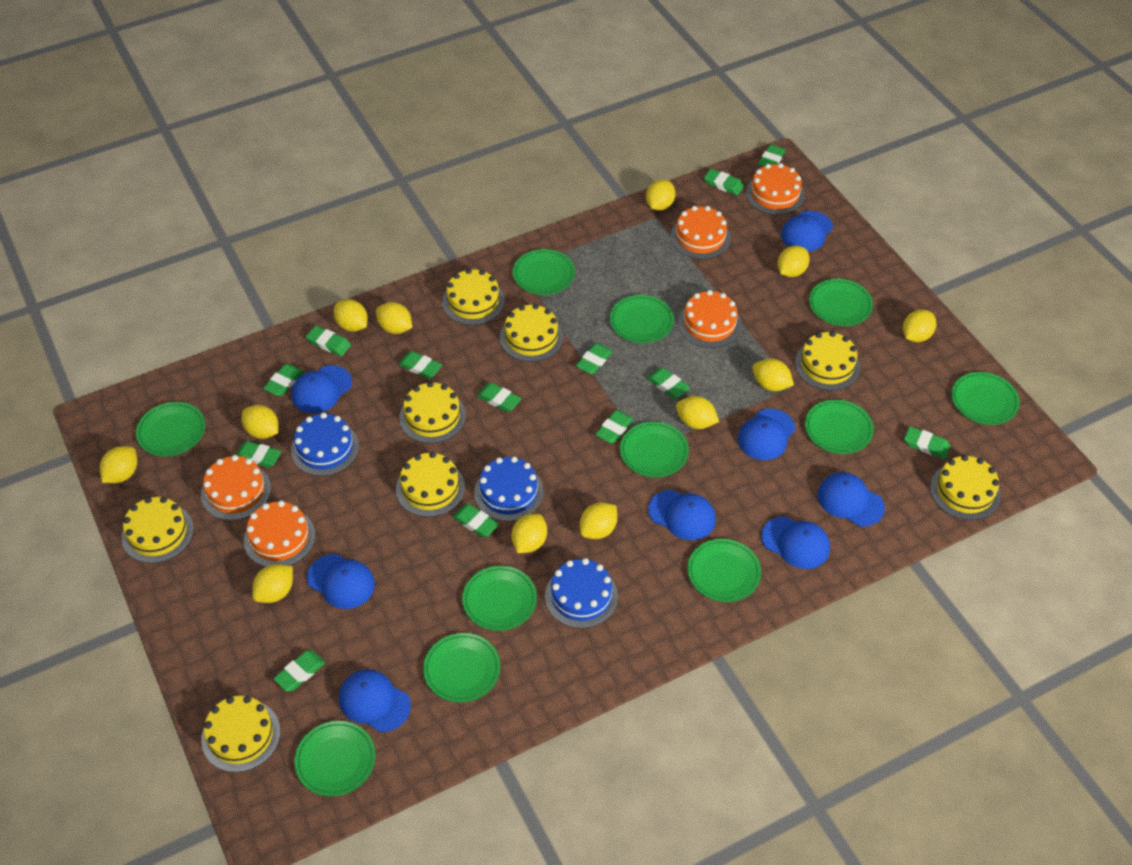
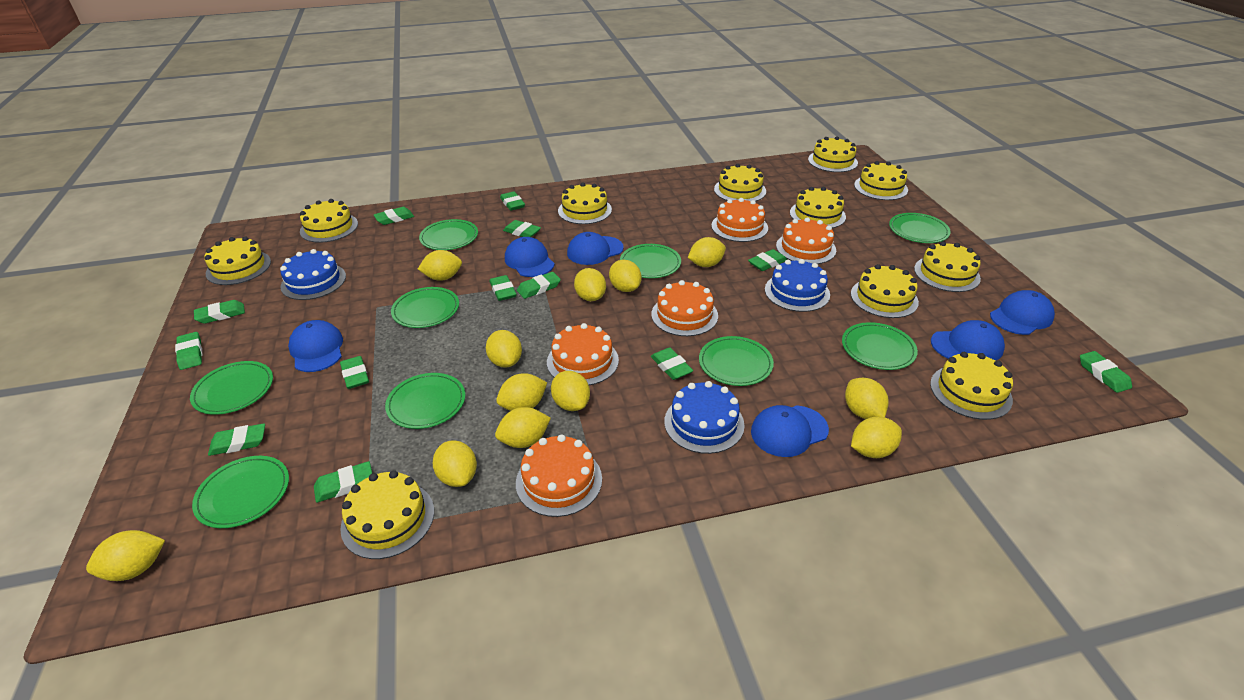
blue cap: 8 -> 6
green plate: 11 -> 9
yellow cake: 8 -> 11

